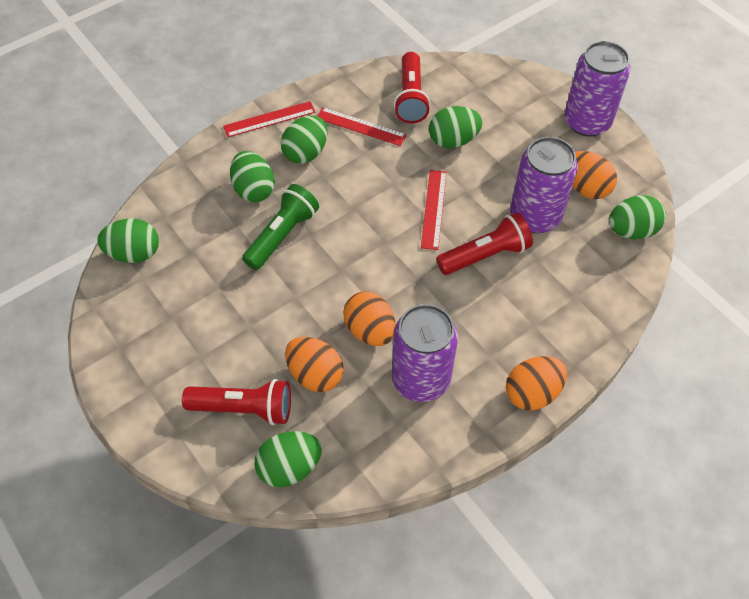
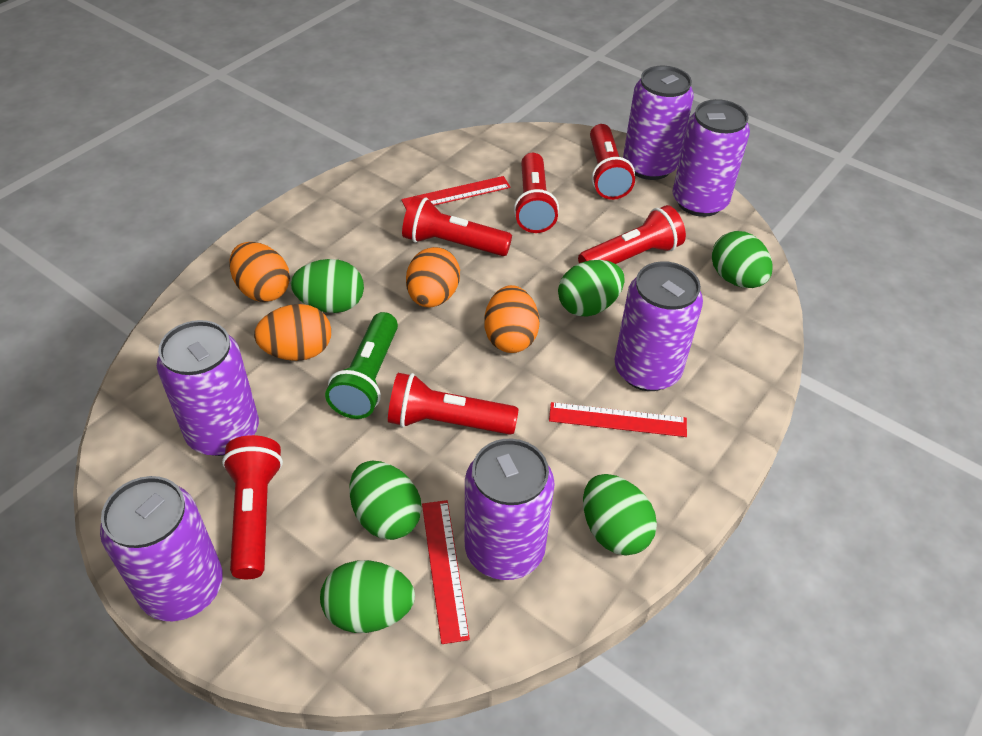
purple can: 3 -> 6
red flashlight: 3 -> 6

